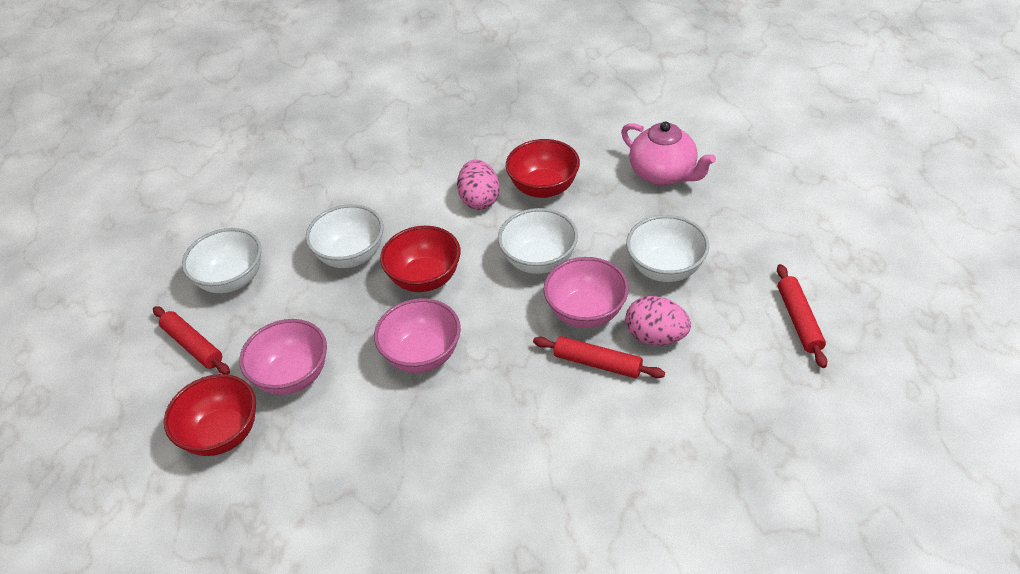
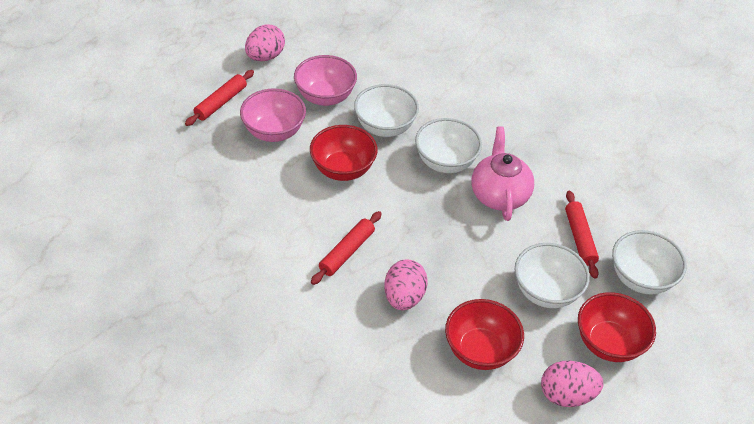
pink bowl: 3 -> 2
pink egg: 2 -> 3

